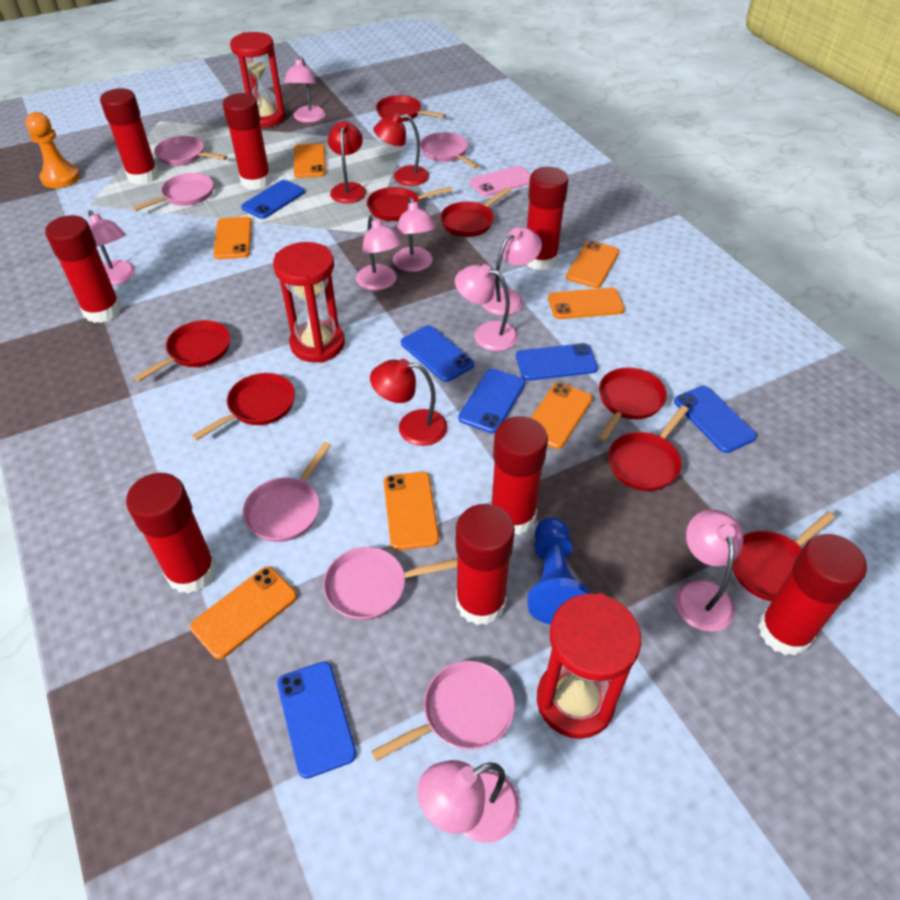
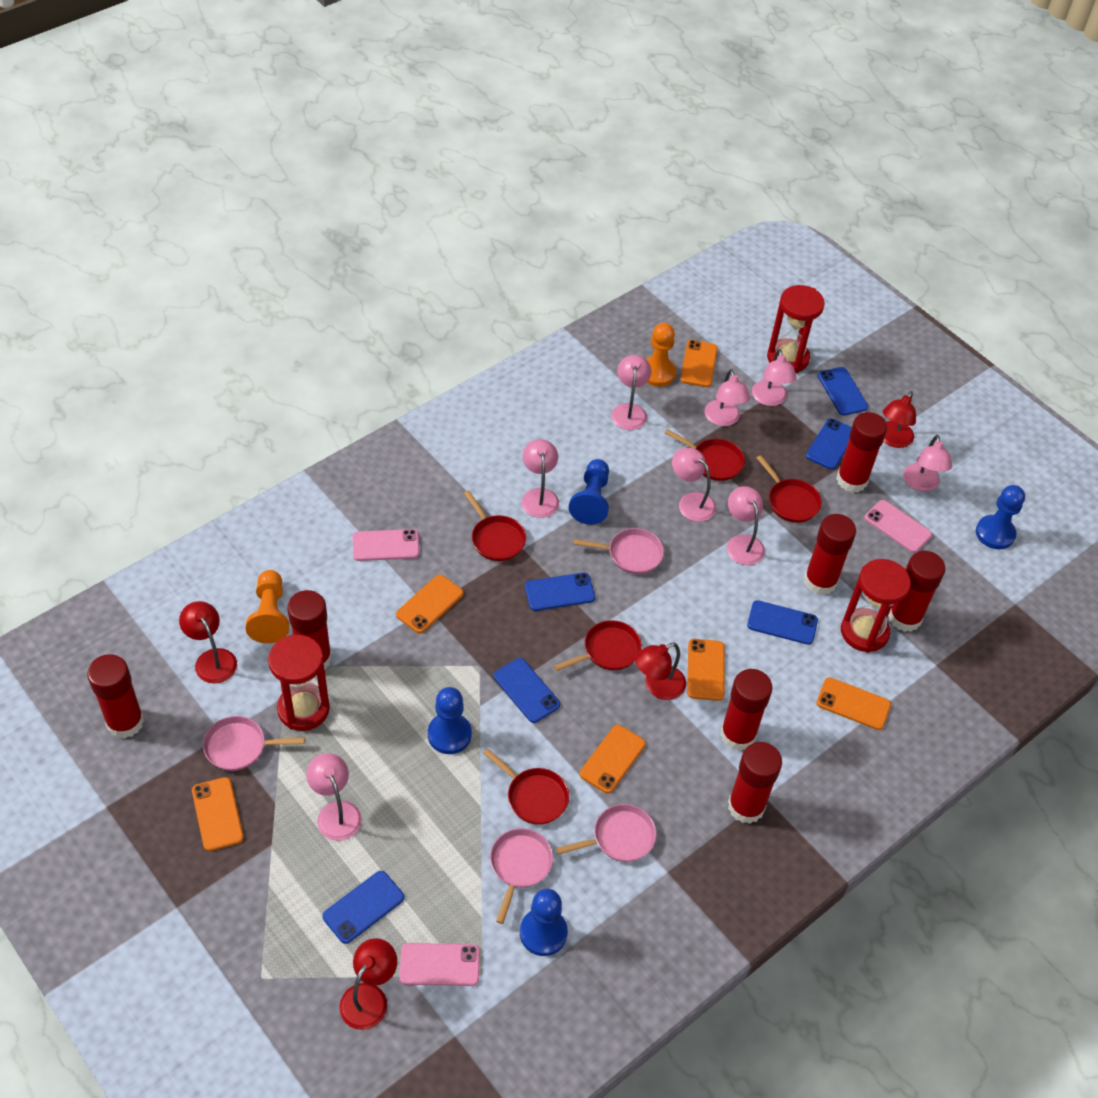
blue pawn: 1 -> 4
orange pawn: 1 -> 2
orange phone: 7 -> 6
pink pan: 6 -> 4
pink phone: 1 -> 3
red glue stick: 8 -> 7
red lamp: 3 -> 4
red pan: 8 -> 5

